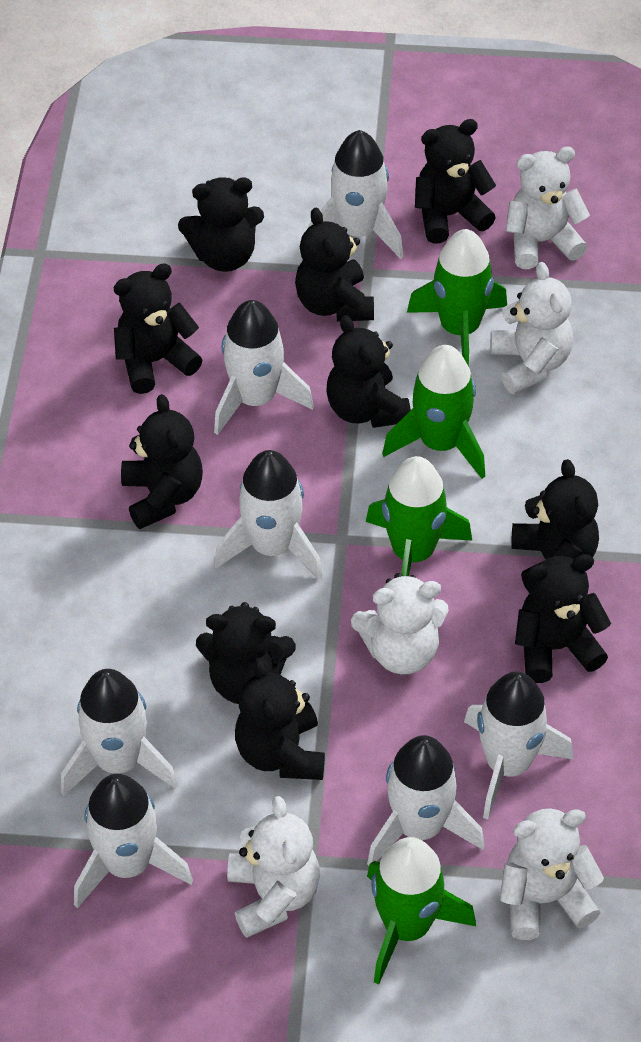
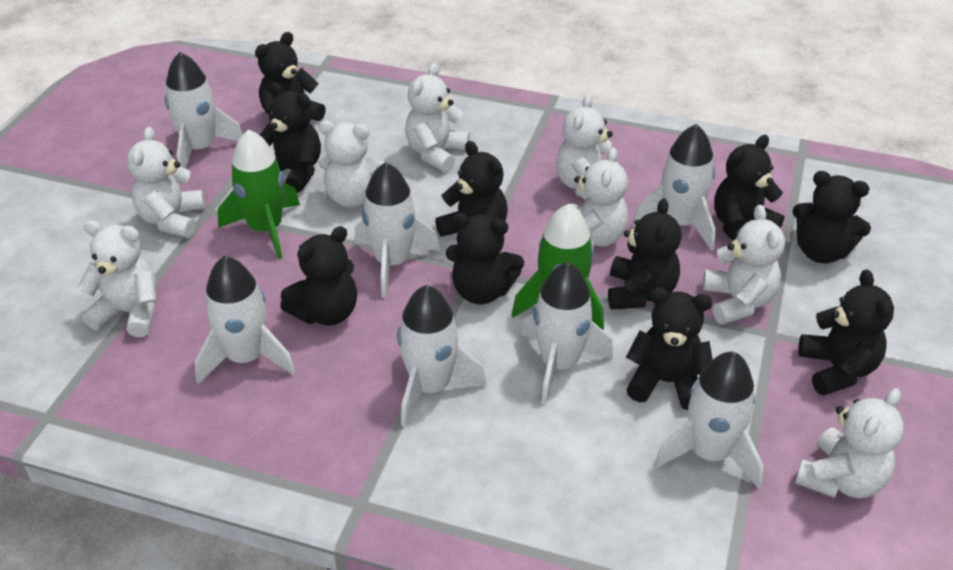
green rocket: 4 -> 2
white teddy bear: 5 -> 8

